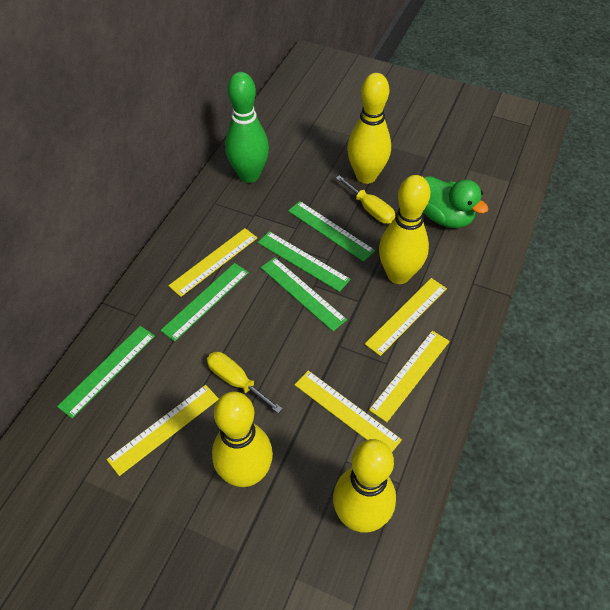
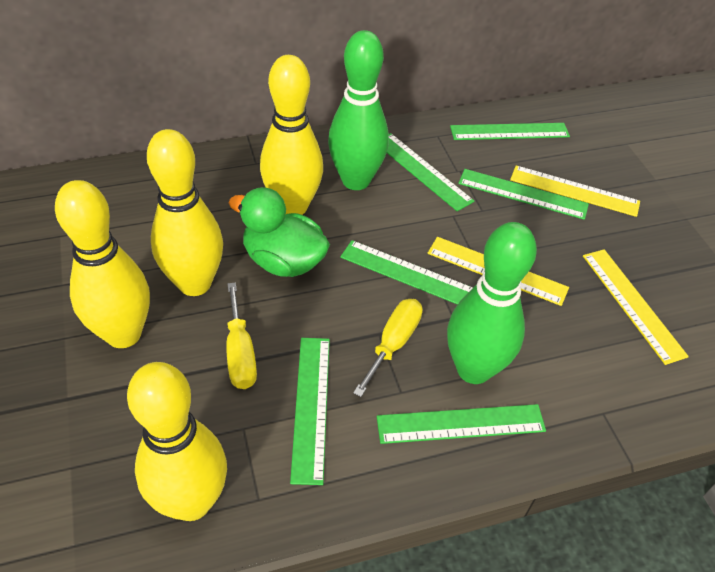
green bowling pin: 1 -> 2
green ruler: 5 -> 6
yellow ruler: 5 -> 3

